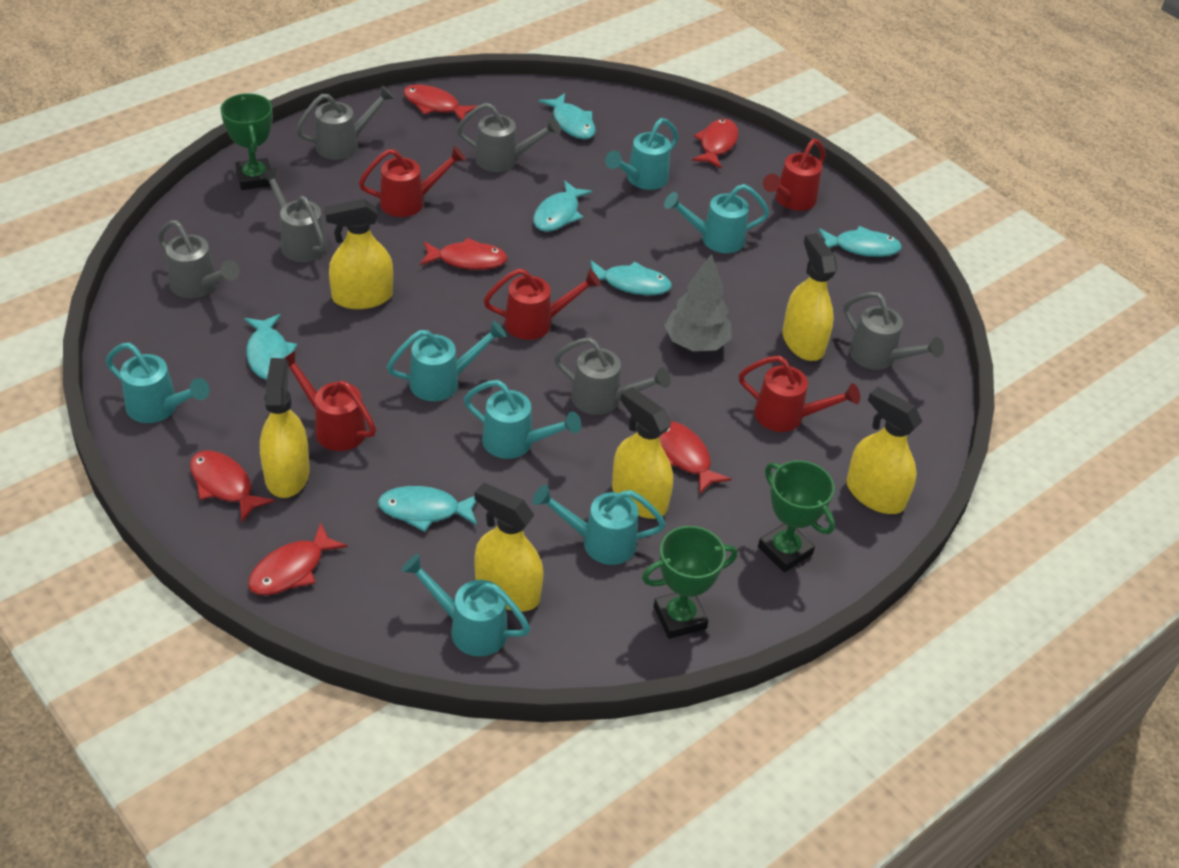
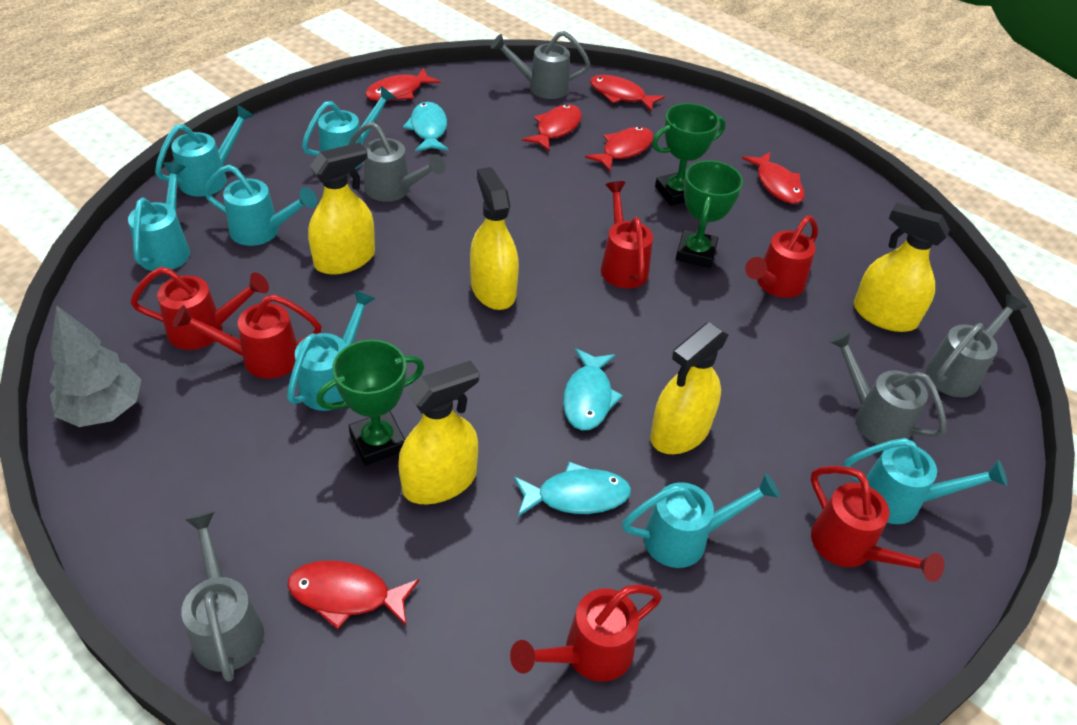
grey watering can: 6 -> 5
red watering can: 5 -> 6
turquoise fish: 6 -> 3
yellow spray bottle: 6 -> 5

